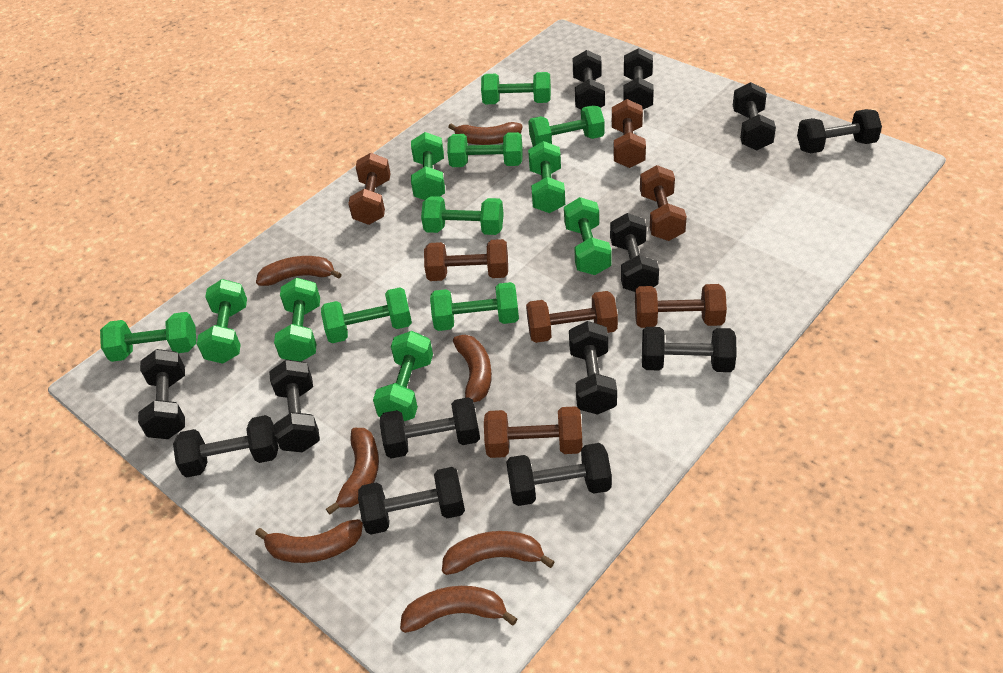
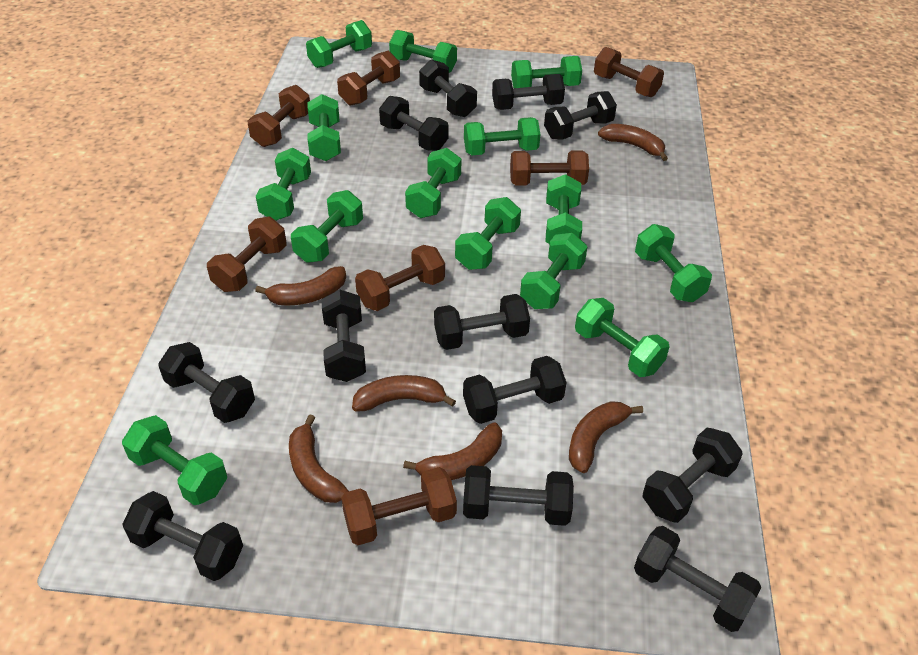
black dumbbell: 13 -> 12
brown banana: 7 -> 6
green dumbbell: 13 -> 14

